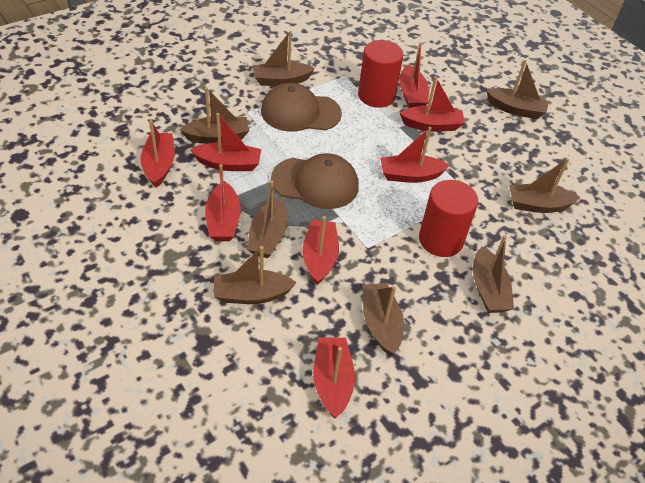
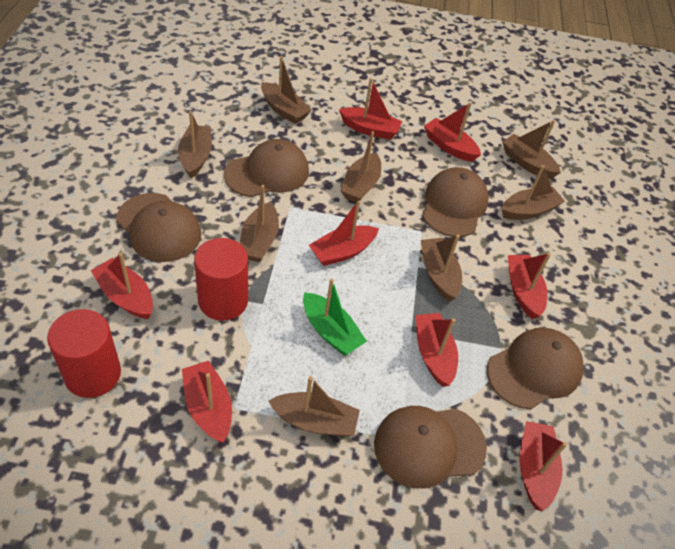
brown cap: 2 -> 5
green boat: 0 -> 1

